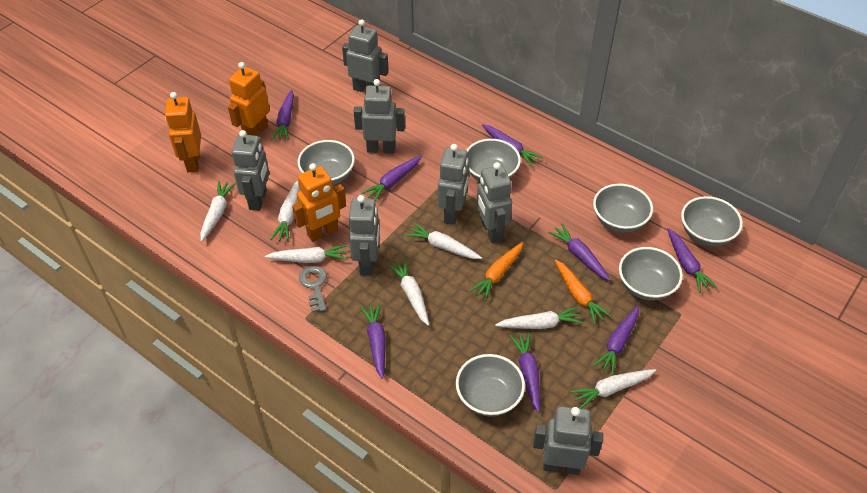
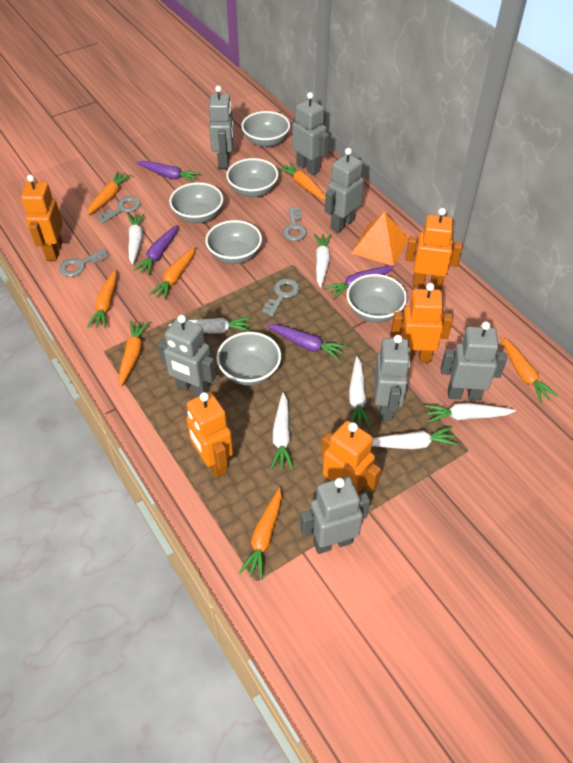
grey key: 1 -> 4
orange carrot: 2 -> 7
orange pyramid: 0 -> 1
orange robot: 3 -> 5
purple carrot: 8 -> 4

